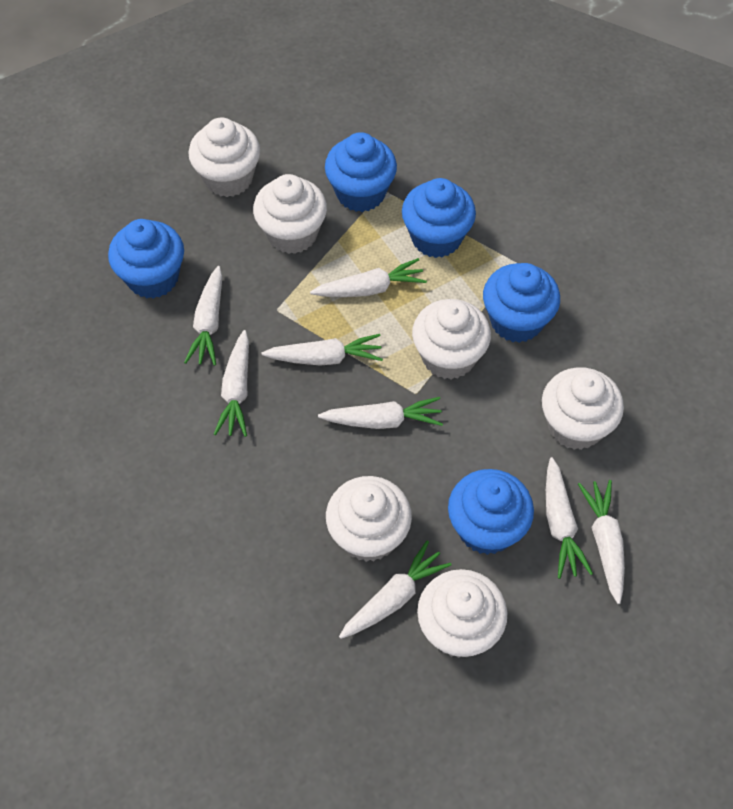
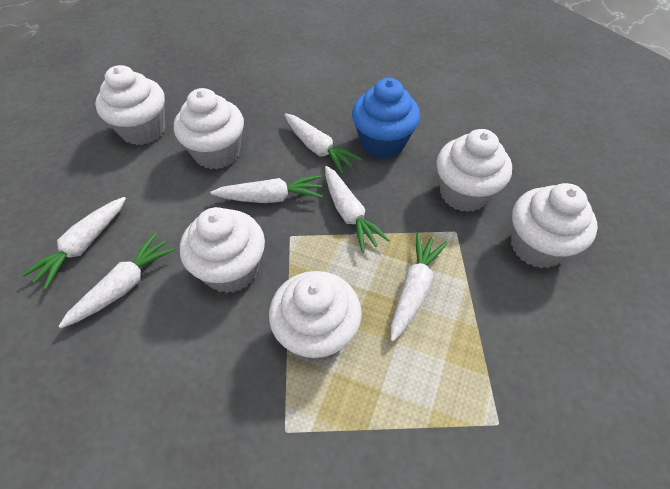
blue cupcake: 5 -> 1
white carrot: 8 -> 6

